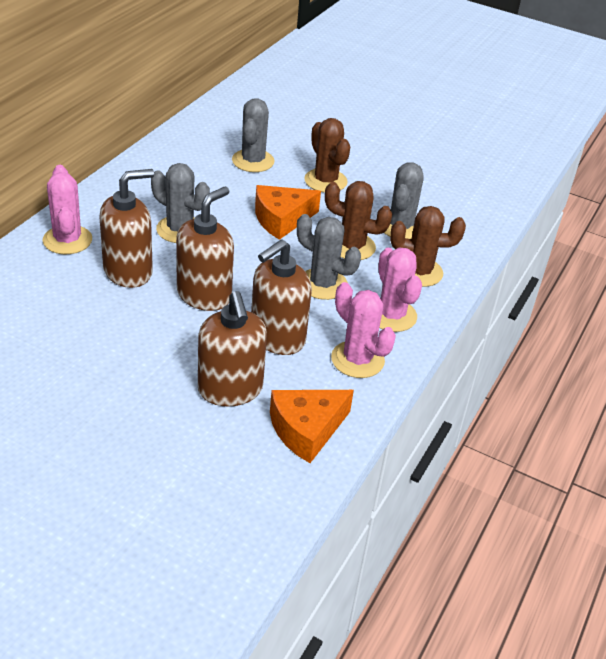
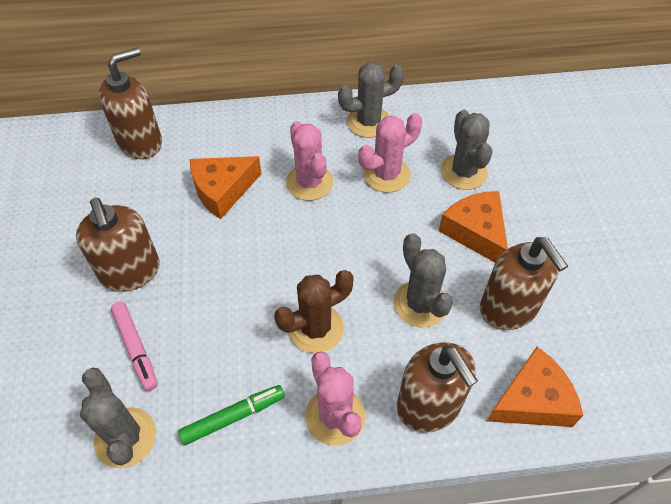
brown cactus: 3 -> 1
green marker: 0 -> 1
orange cheese: 2 -> 3
pink marker: 0 -> 1

